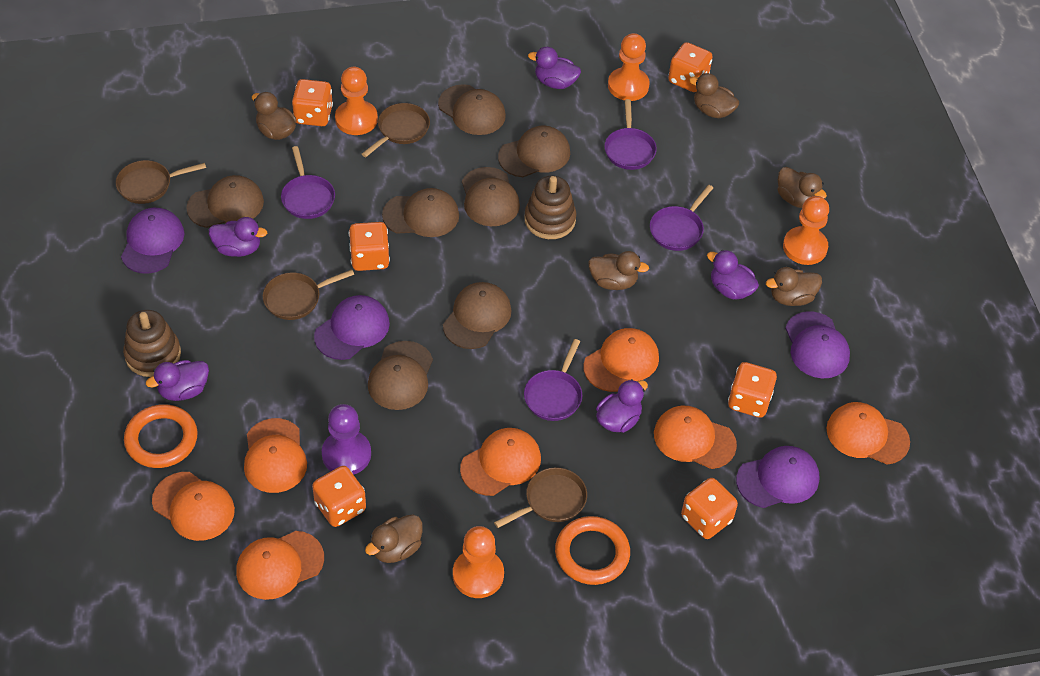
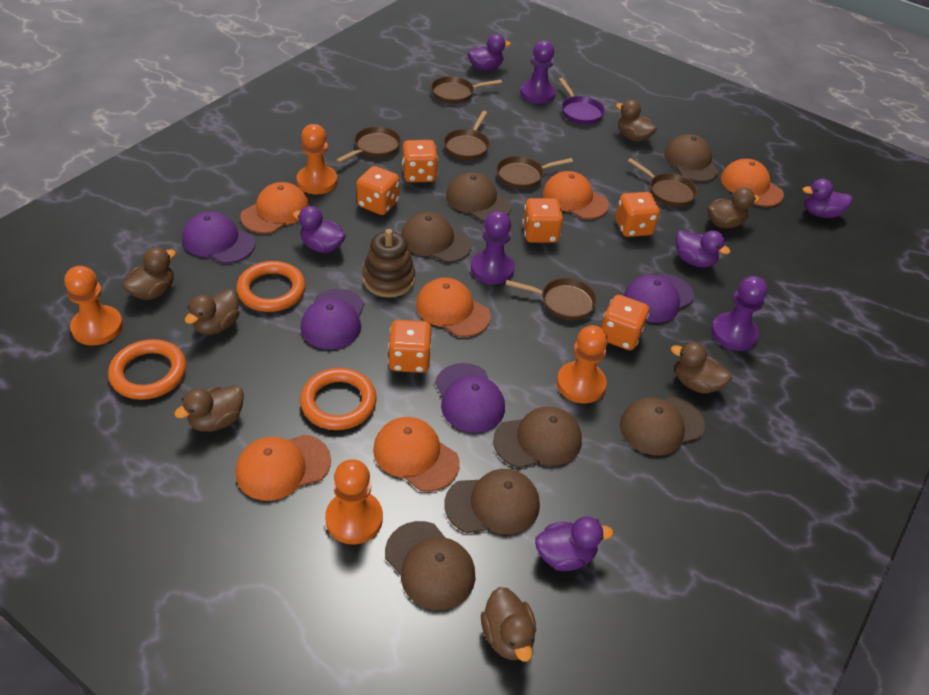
brown duck: 6 -> 7
brown pan: 4 -> 6
brown stacking toy: 2 -> 1
orange cap: 7 -> 6
orange ring: 2 -> 3
purple pan: 4 -> 1
purple pawn: 1 -> 3

